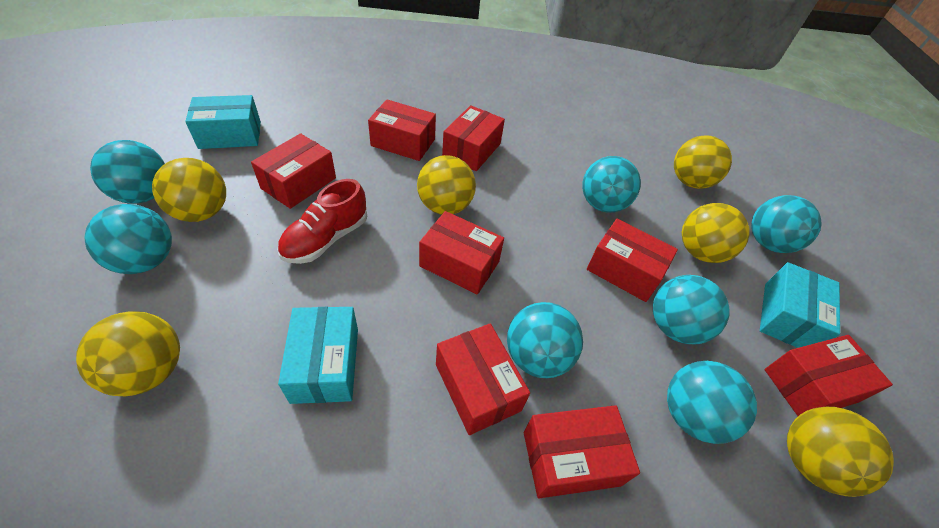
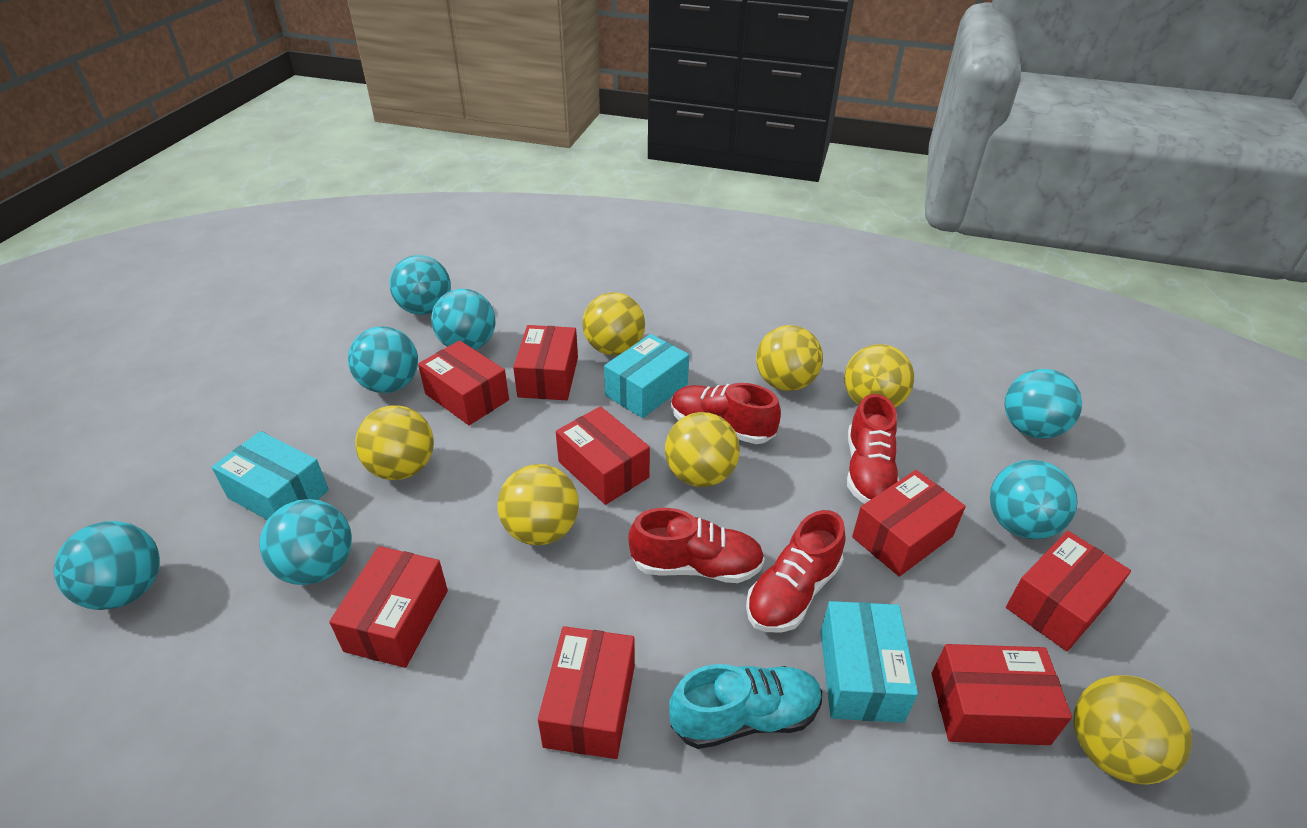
red shoe: 1 -> 4
turquoise shoe: 0 -> 1
yellow ball: 6 -> 7

